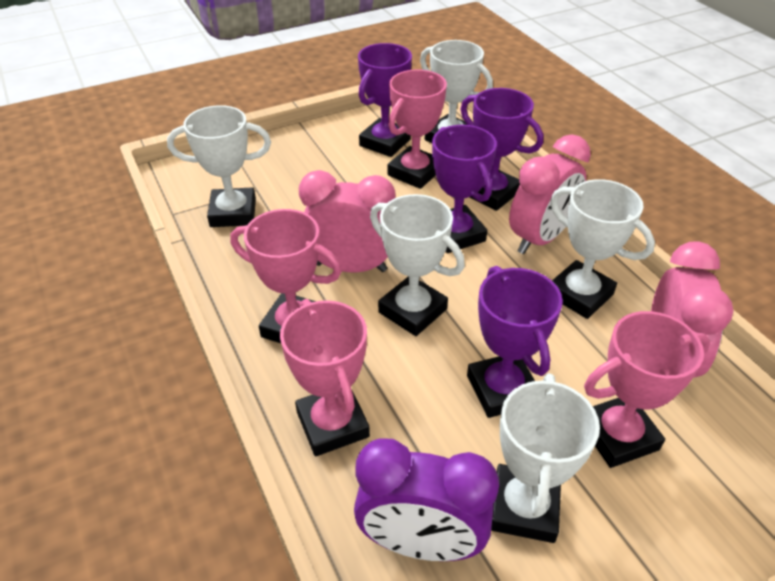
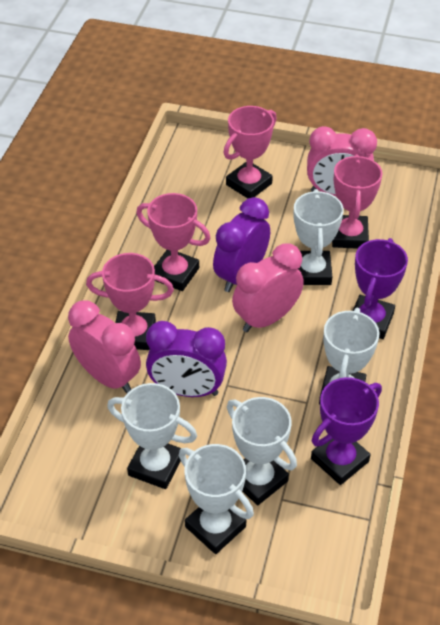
purple clock: 1 -> 2
purple trophy: 4 -> 2

